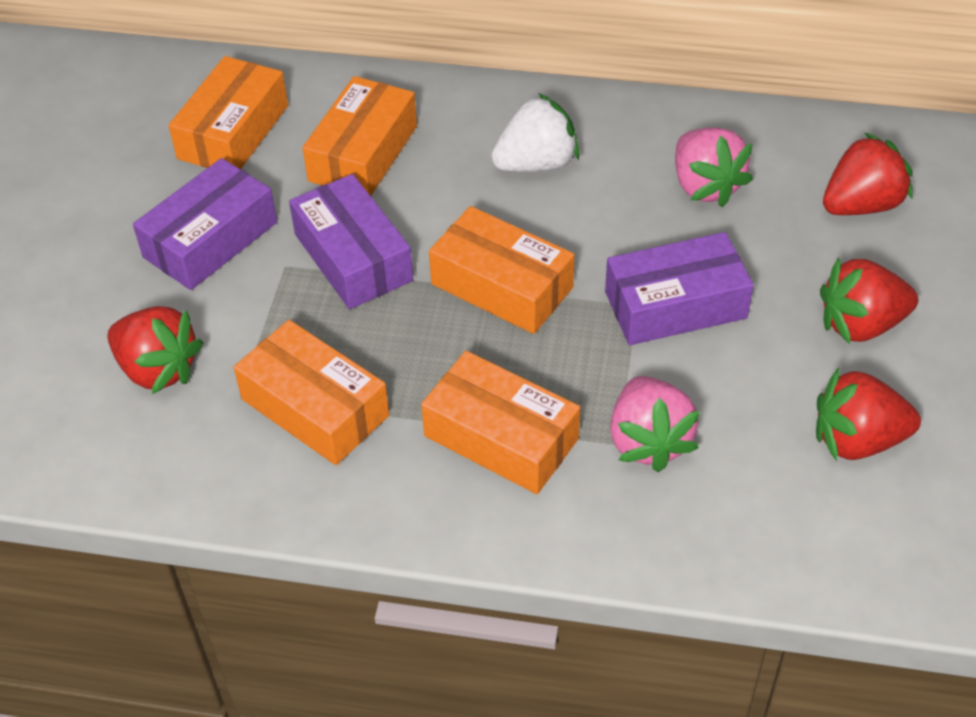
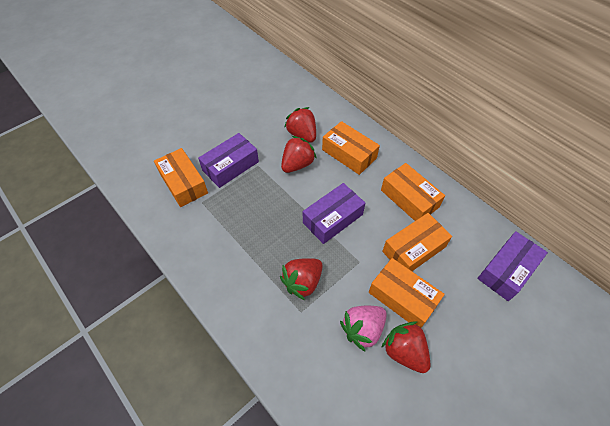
pink strawberry: 2 -> 1
white strawberry: 1 -> 0

